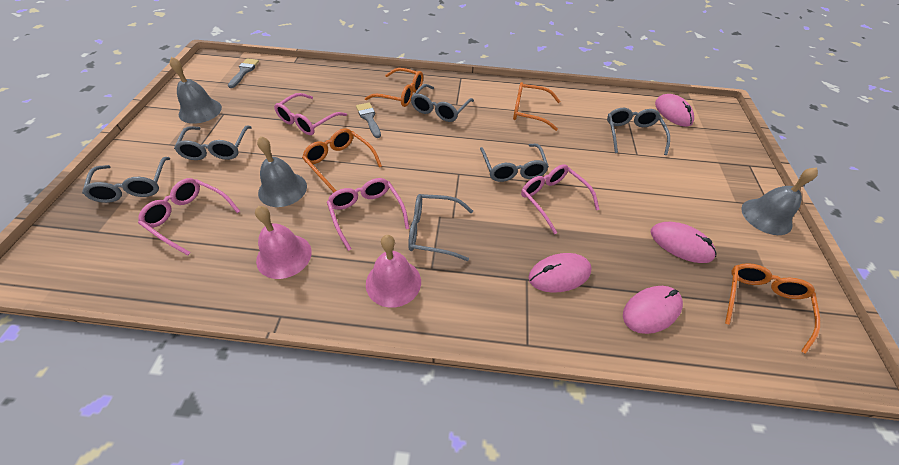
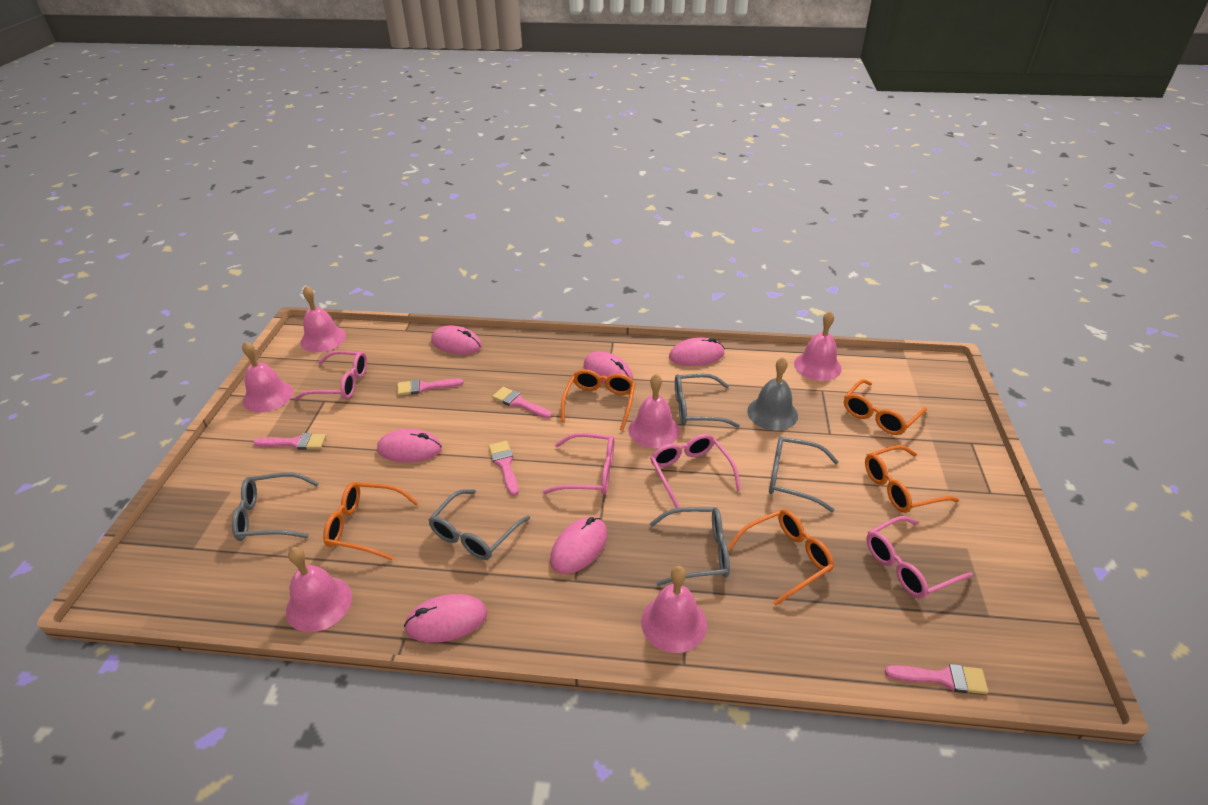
grey bell: 3 -> 1
grey brush: 2 -> 0
grey glasses: 6 -> 5
orange glasses: 4 -> 5
pink bell: 2 -> 6
pink brush: 0 -> 5
pink mouse: 4 -> 6

